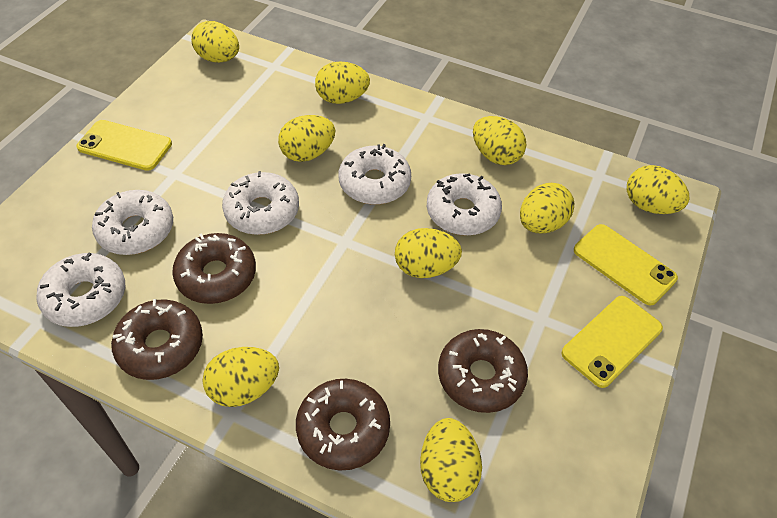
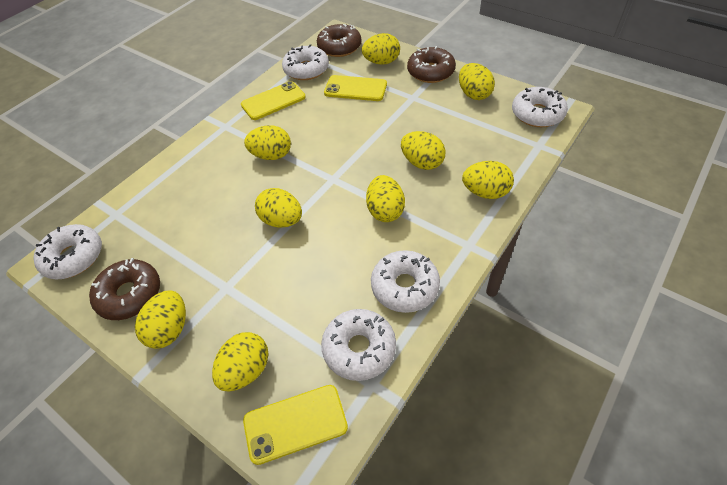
brown donut: 4 -> 3

